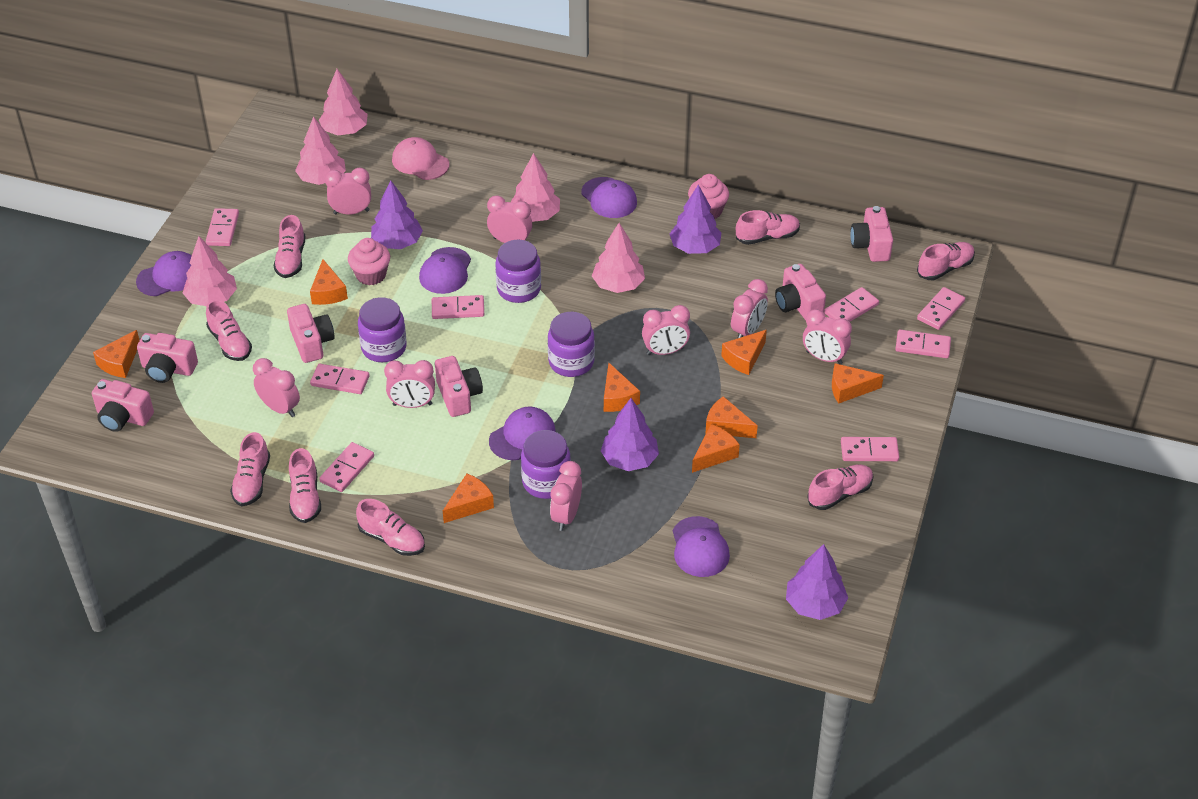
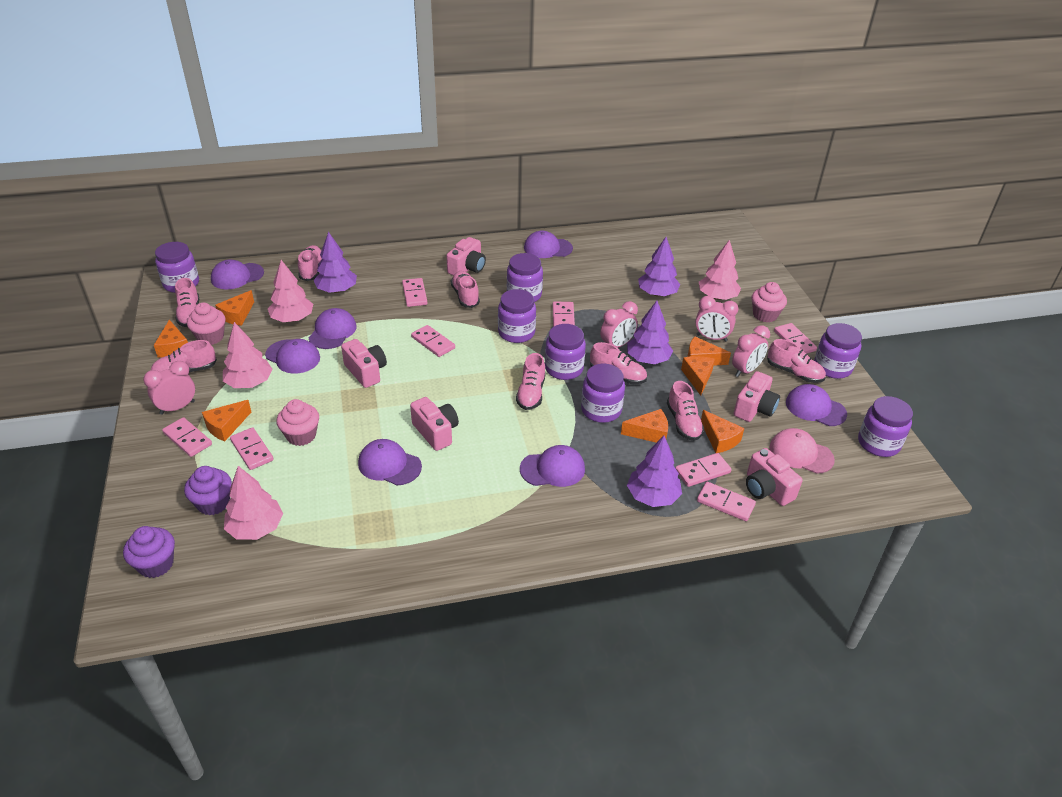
orange cheese: 8 -> 7
pink camera: 6 -> 5
pink clock: 8 -> 4
pink cupcake: 2 -> 3
pink tree: 5 -> 4
purple cap: 5 -> 7
purple cupcake: 0 -> 2
purple jar: 4 -> 7

